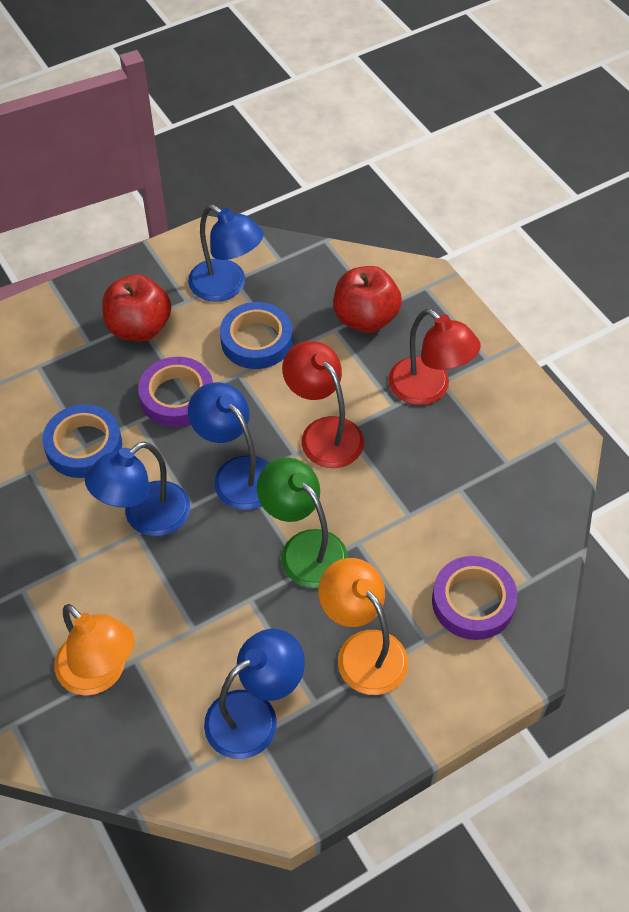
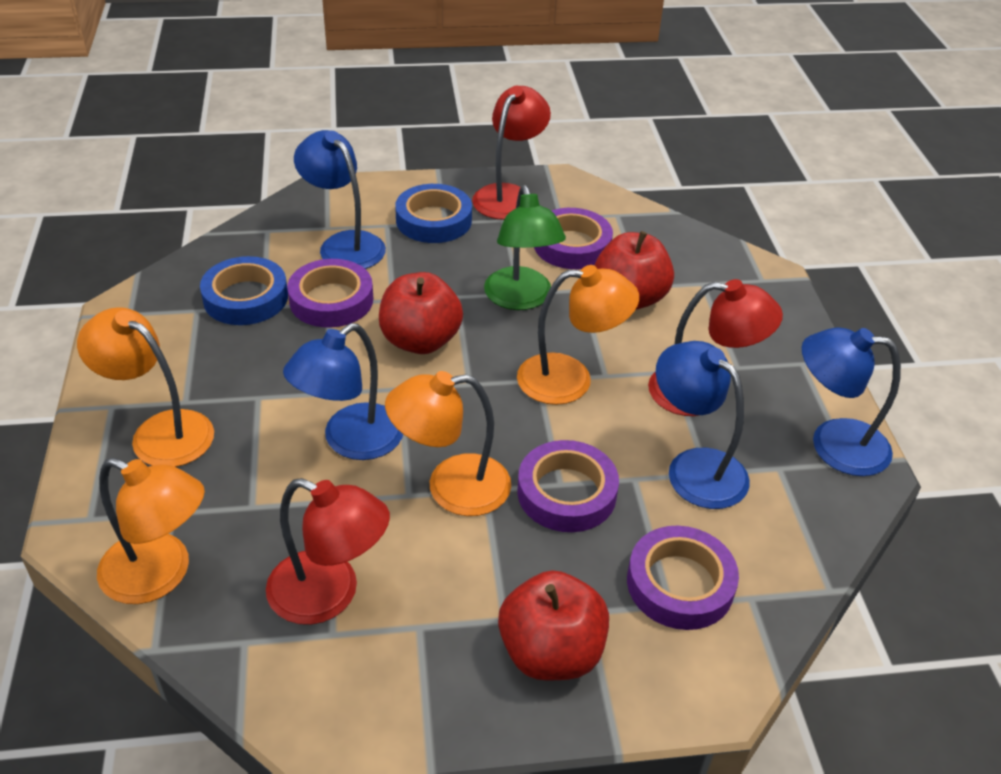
orange lamp: 2 -> 4
purple tape: 2 -> 4
red apple: 2 -> 3
red lamp: 2 -> 3

